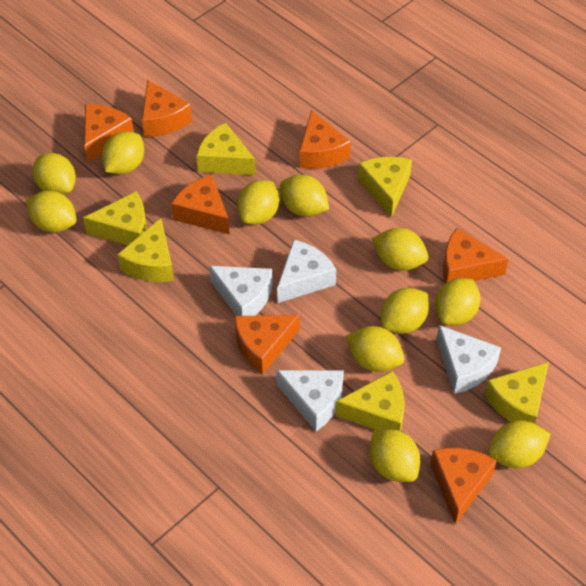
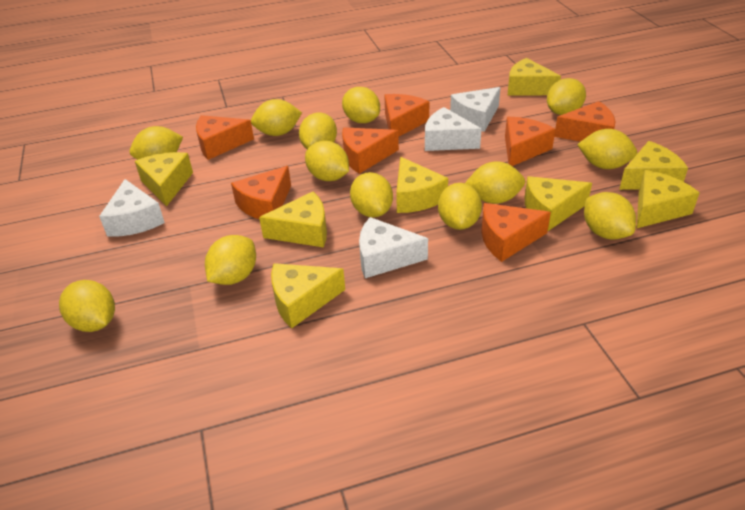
yellow cheese: 6 -> 8
yellow lemon: 11 -> 13

